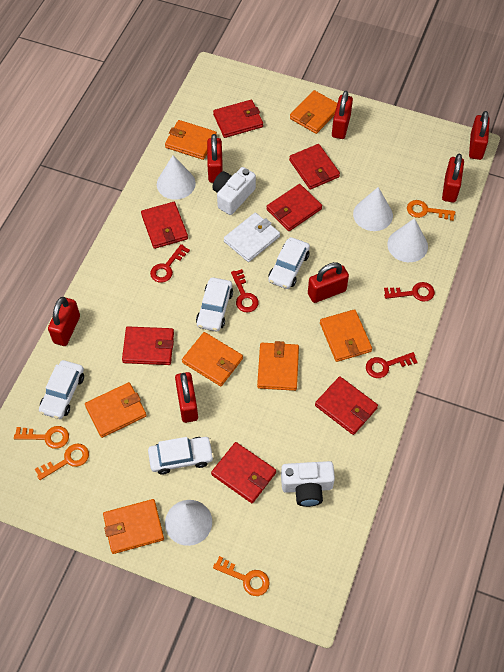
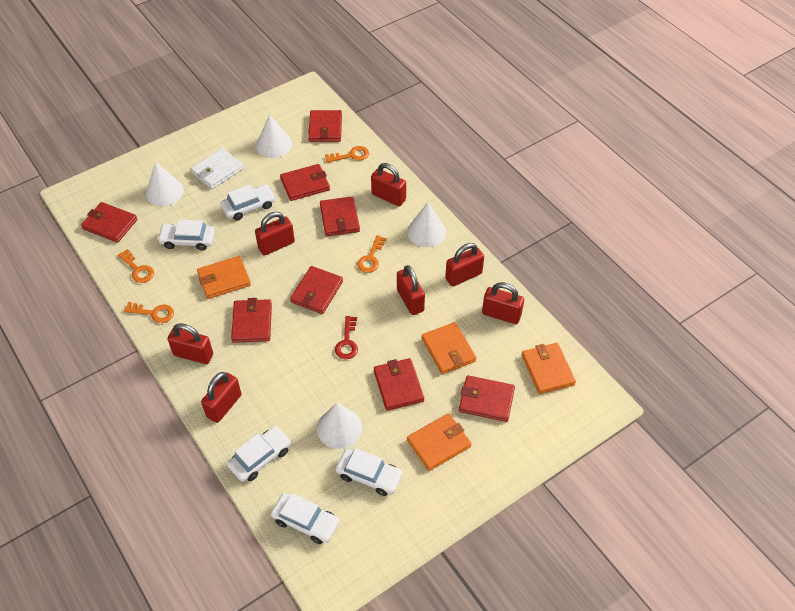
orange wallet: 7 -> 4
red key: 4 -> 1
red wallet: 7 -> 8
white camera: 2 -> 0
white car: 4 -> 5

